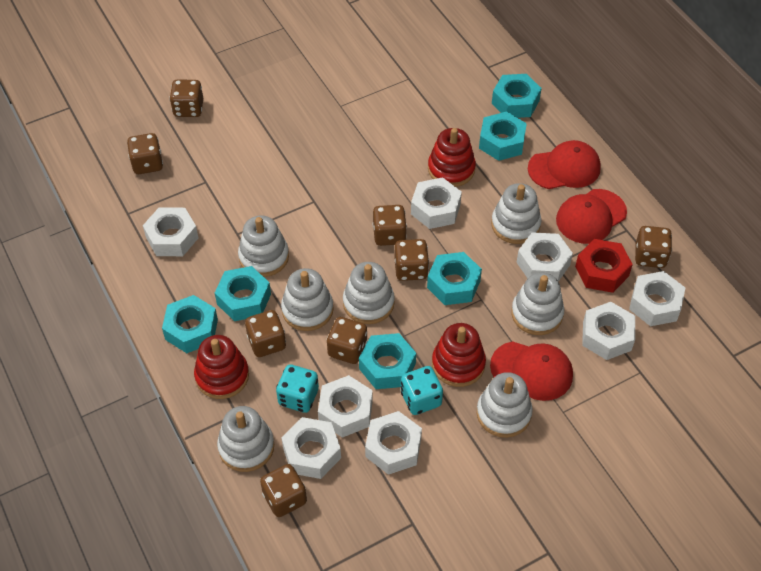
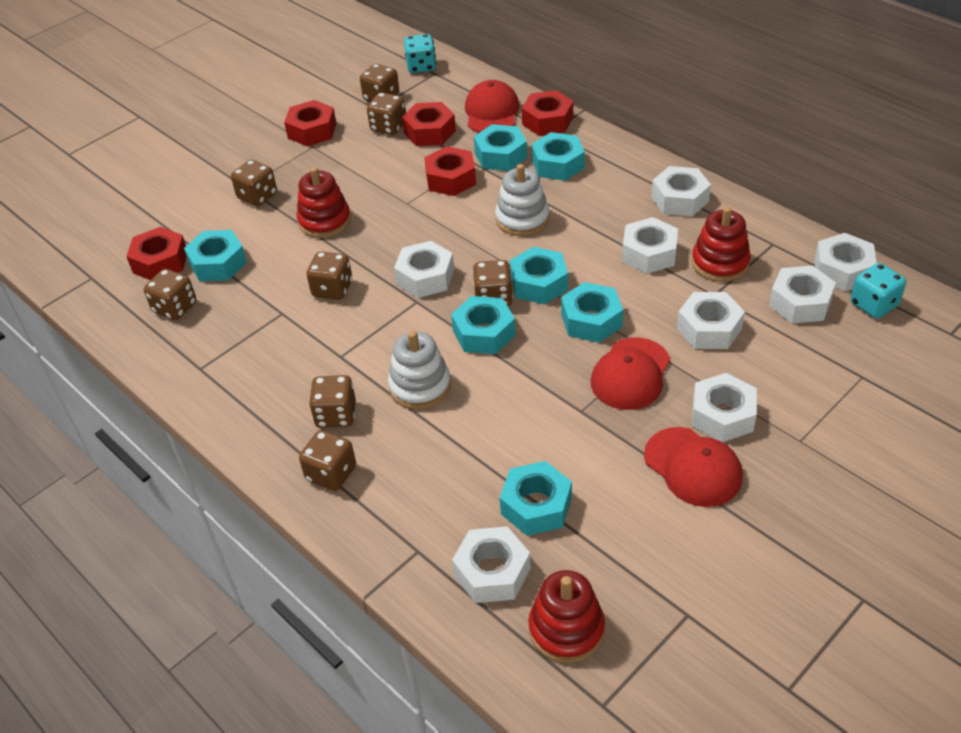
red nut: 1 -> 5
turquoise nut: 6 -> 7
white stacking toy: 7 -> 2

